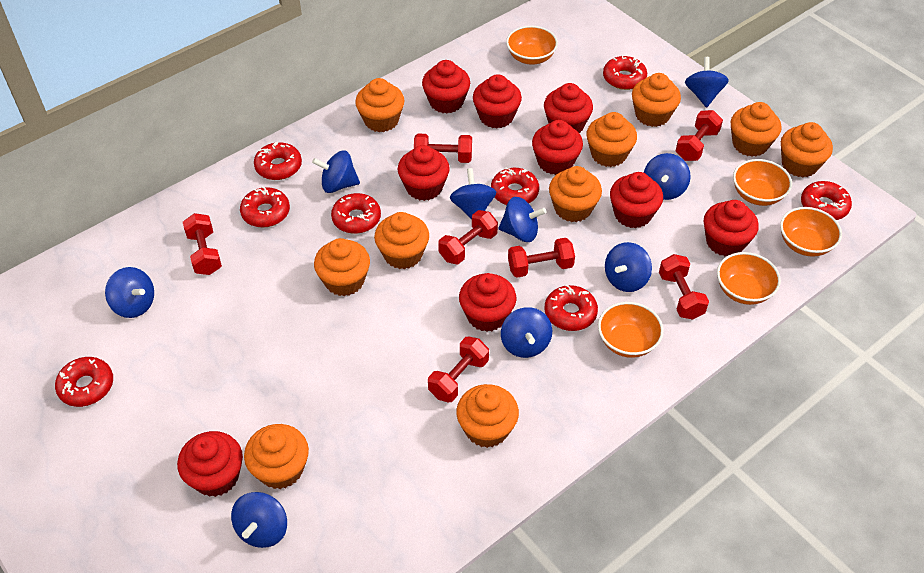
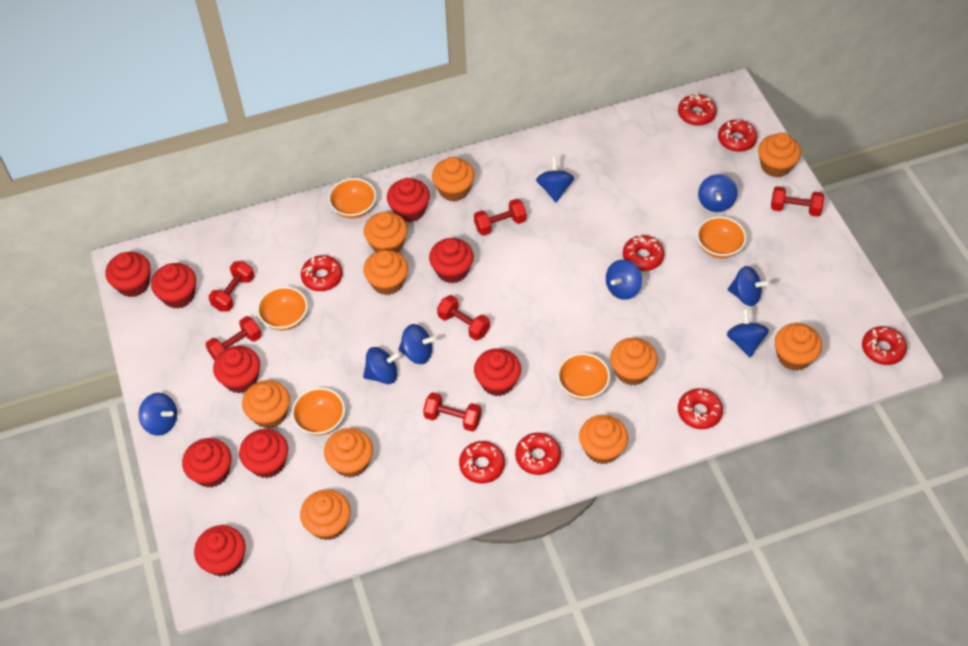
blue spinning top: 9 -> 8
red dumbbell: 7 -> 6

